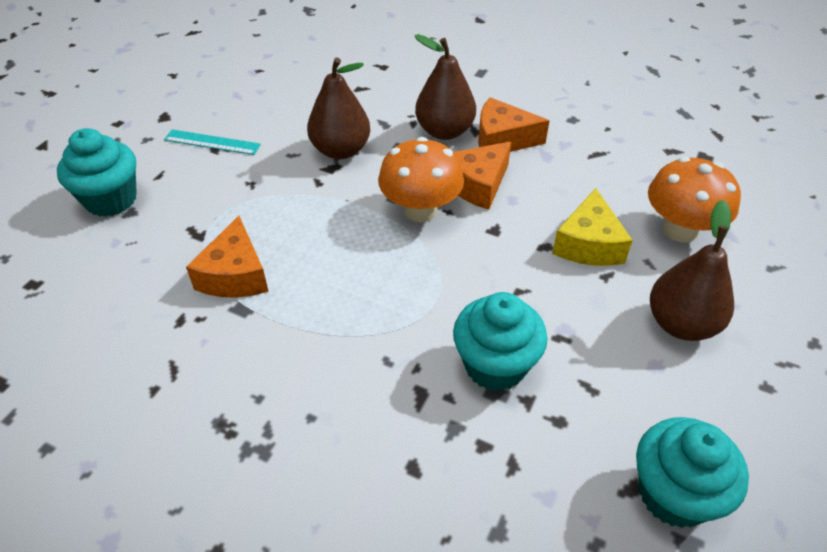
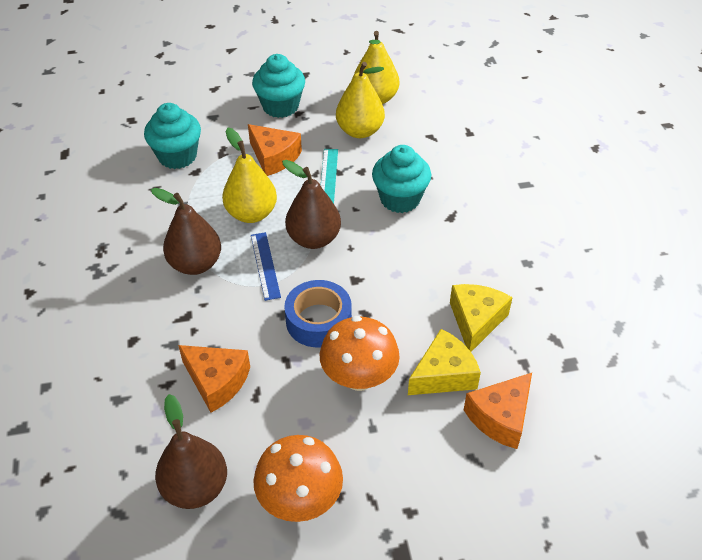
blue ruler: 0 -> 1
blue tape: 0 -> 1
yellow cheese: 1 -> 2
yellow pear: 0 -> 3

